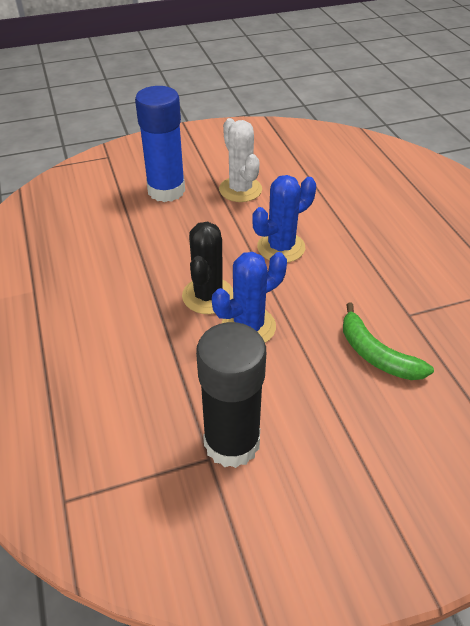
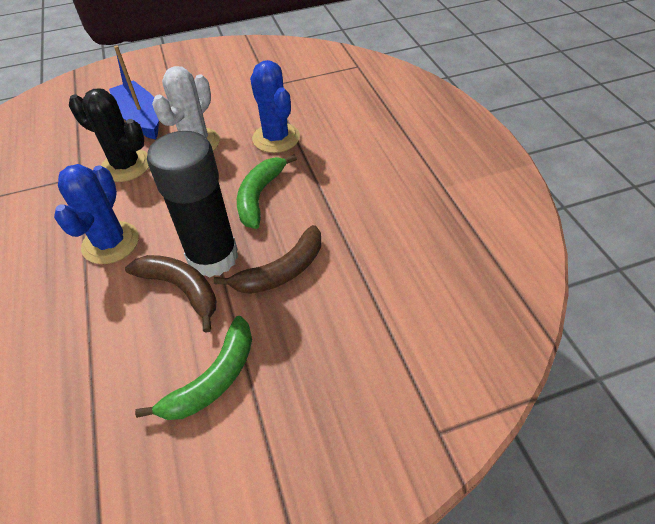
blue boat: 0 -> 1
blue glue stick: 1 -> 0
brown banana: 0 -> 2
green banana: 1 -> 2

